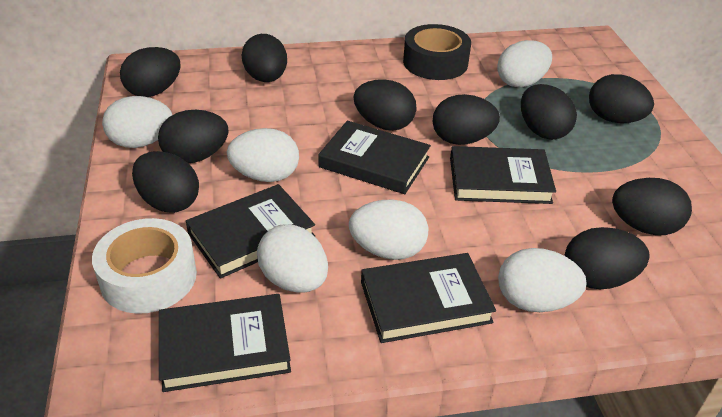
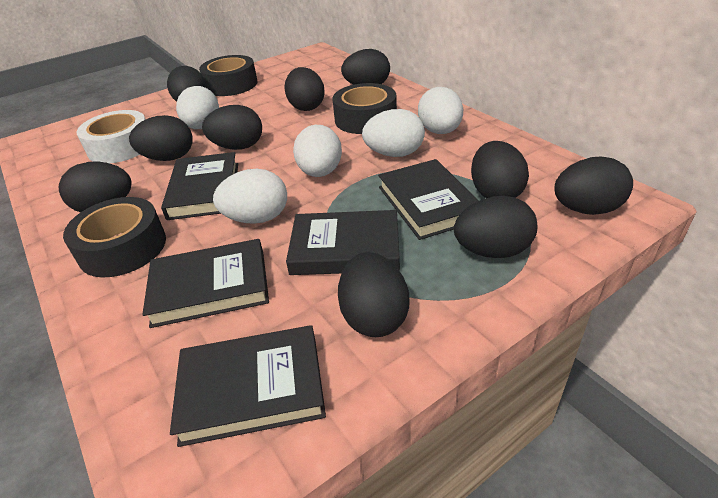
black tape: 1 -> 3
white egg: 6 -> 5

